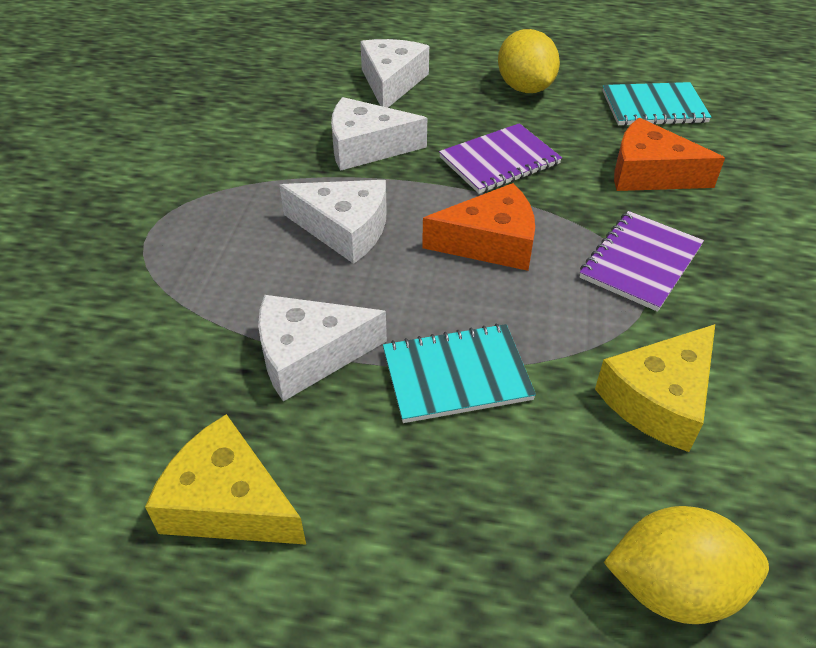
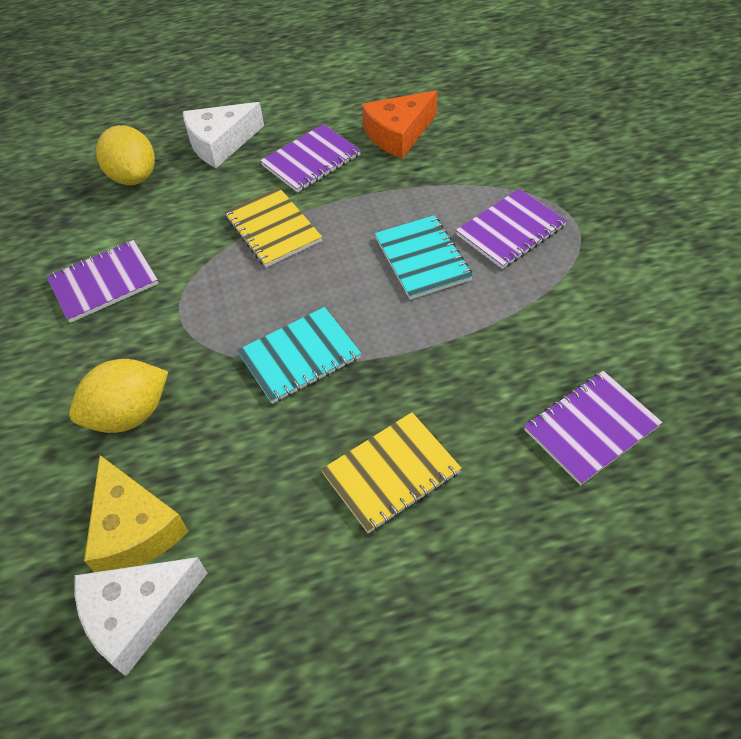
orange cheese: 2 -> 1
purple notebook: 2 -> 4
white cheese: 4 -> 2
yellow cheese: 2 -> 1
yellow notebook: 0 -> 2

